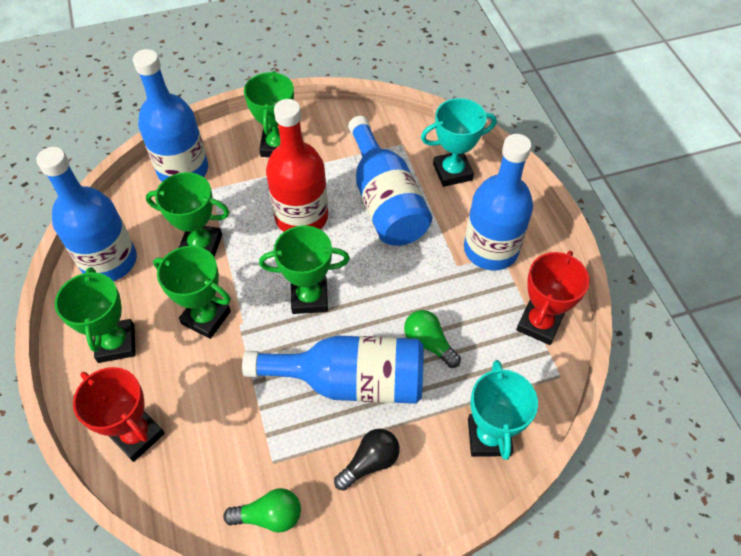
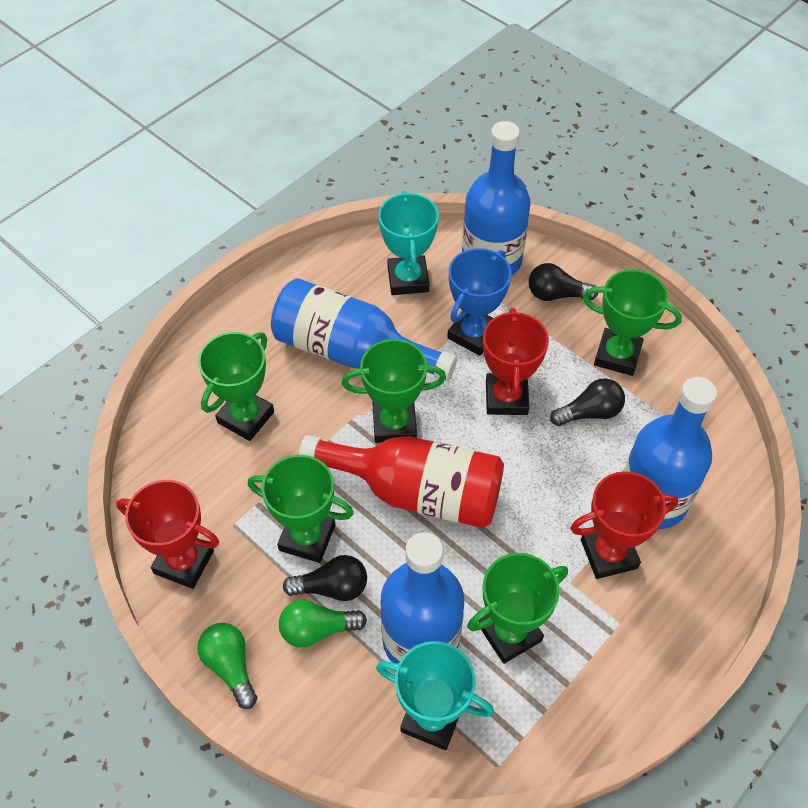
black light bulb: 1 -> 3
blue bottle: 5 -> 4
blue trophy: 0 -> 1
red trophy: 2 -> 3

